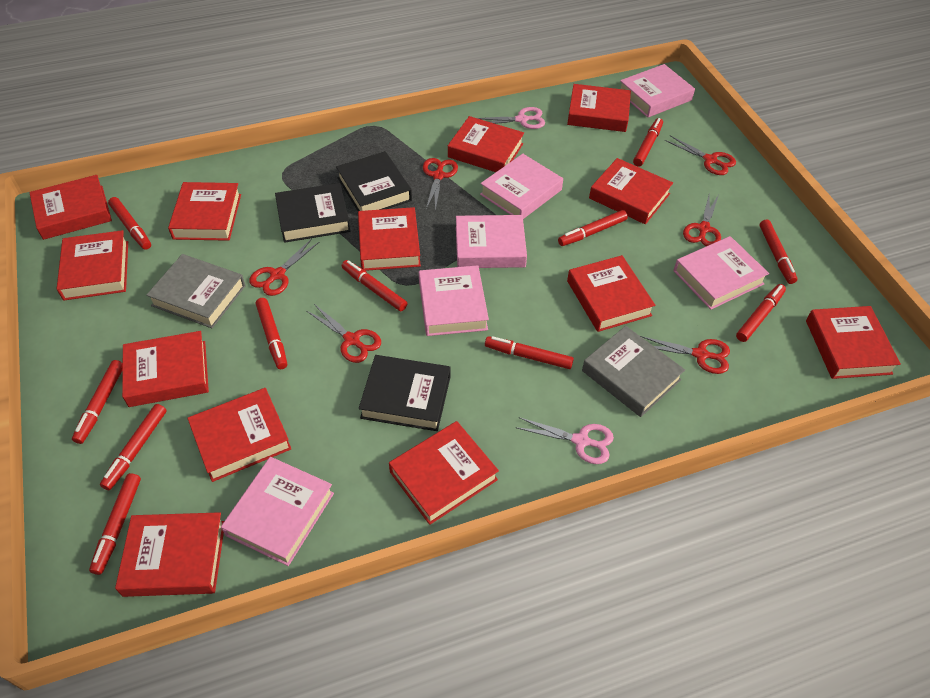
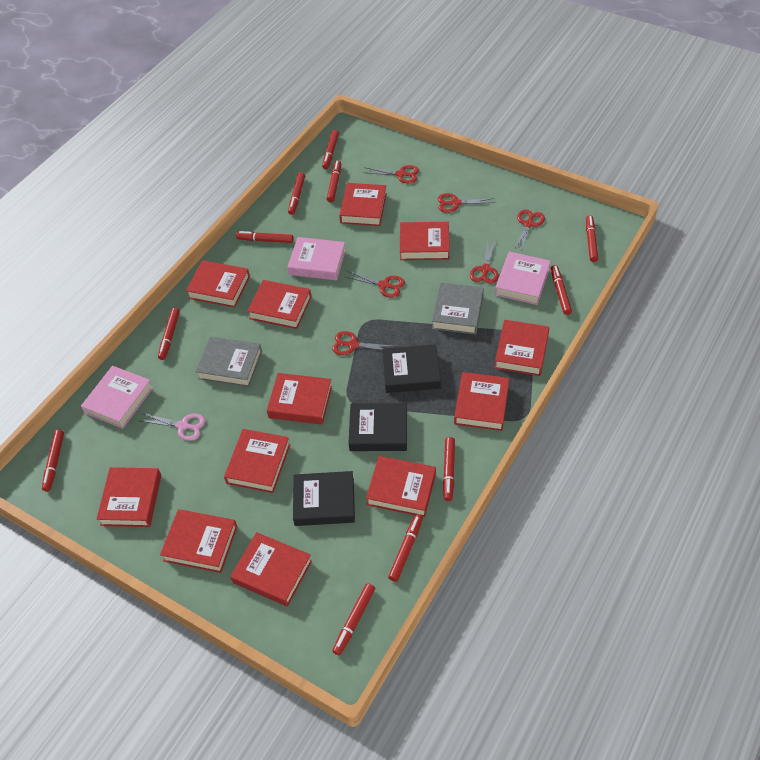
pink book: 6 -> 3
pink scissors: 2 -> 1
red book: 13 -> 12

